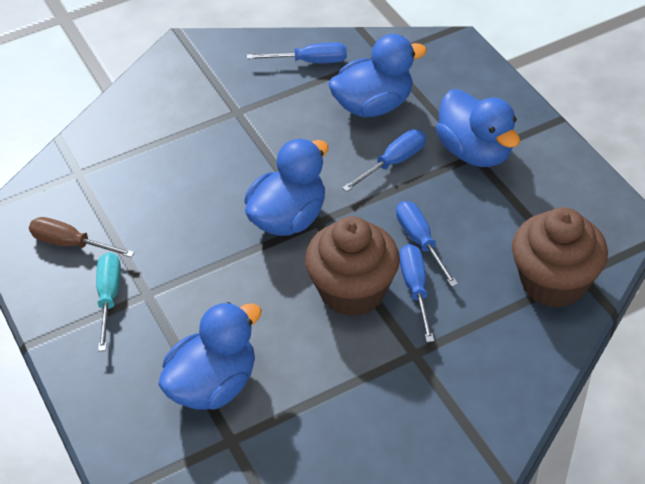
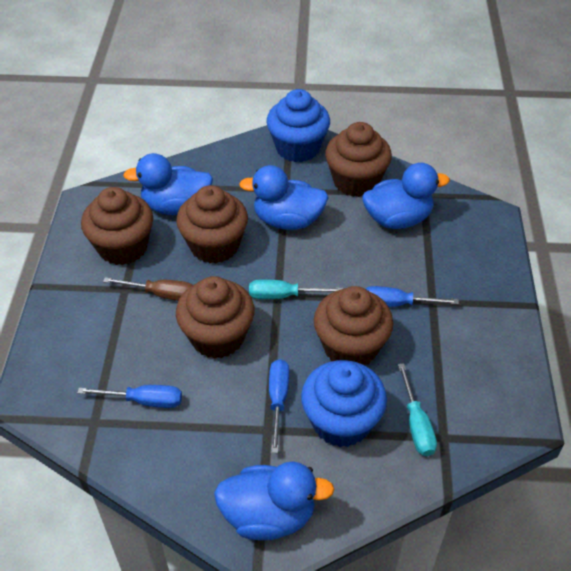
blue cupcake: 0 -> 2
blue screwdriver: 4 -> 3
brown cupcake: 2 -> 5
turquoise screwdriver: 1 -> 2

